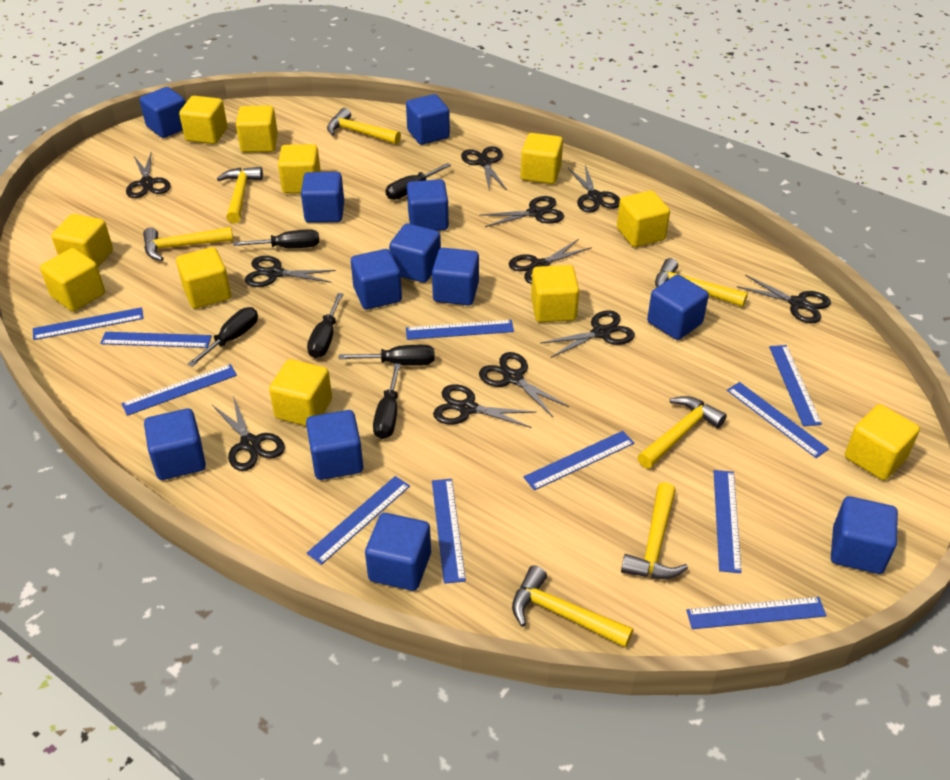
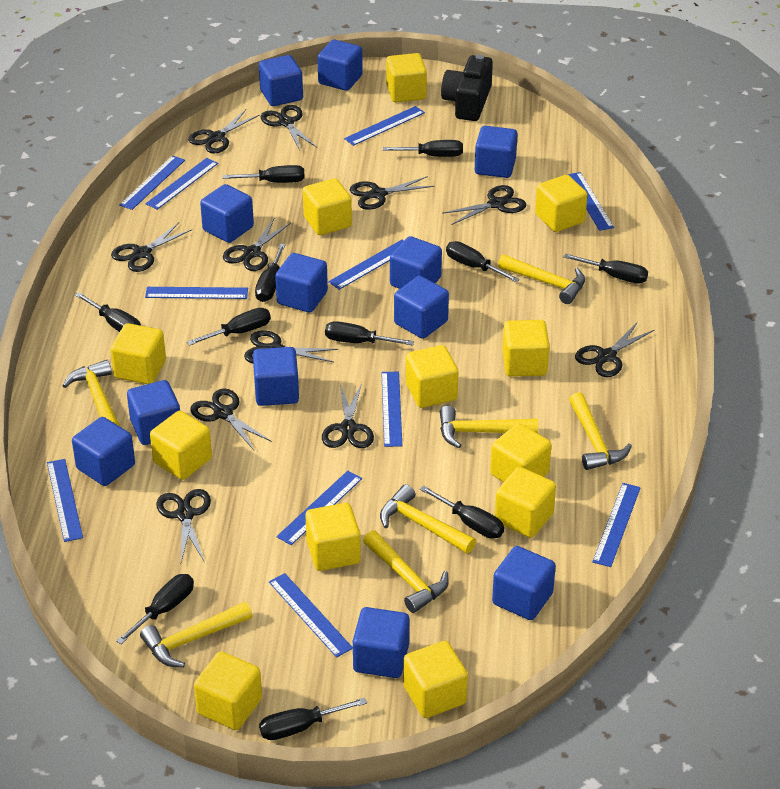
black camera: 0 -> 1
black screwdriver: 6 -> 11
yellow cube: 11 -> 12

